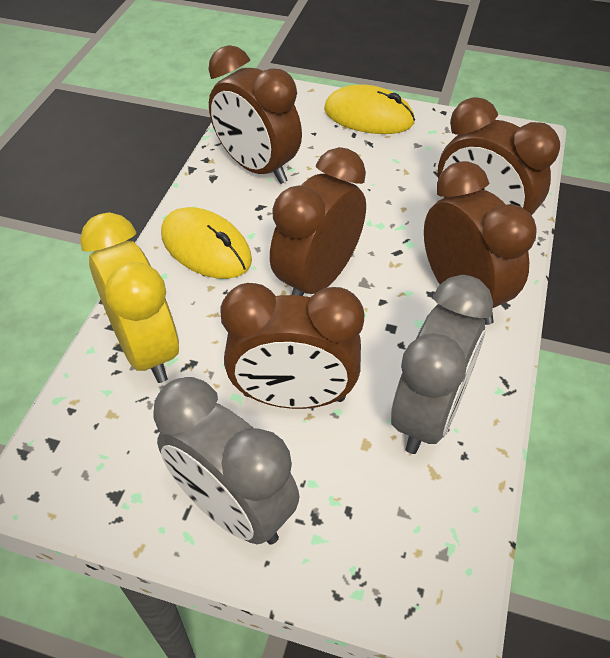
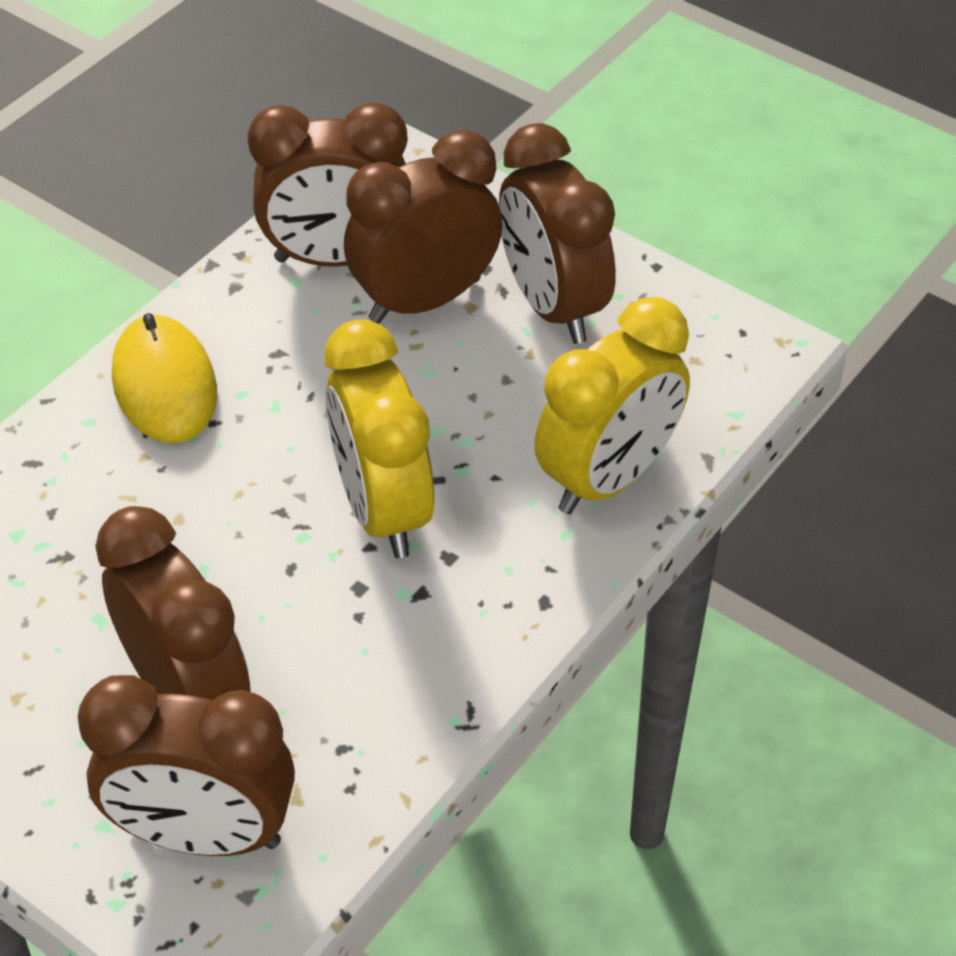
grey clock: 2 -> 0
yellow clock: 1 -> 2
yellow mouse: 2 -> 1

